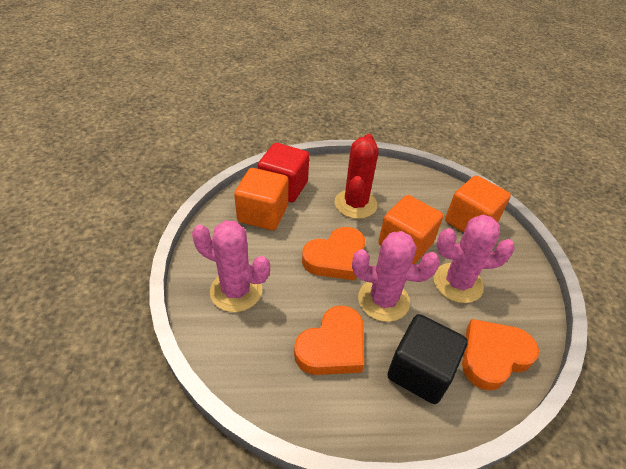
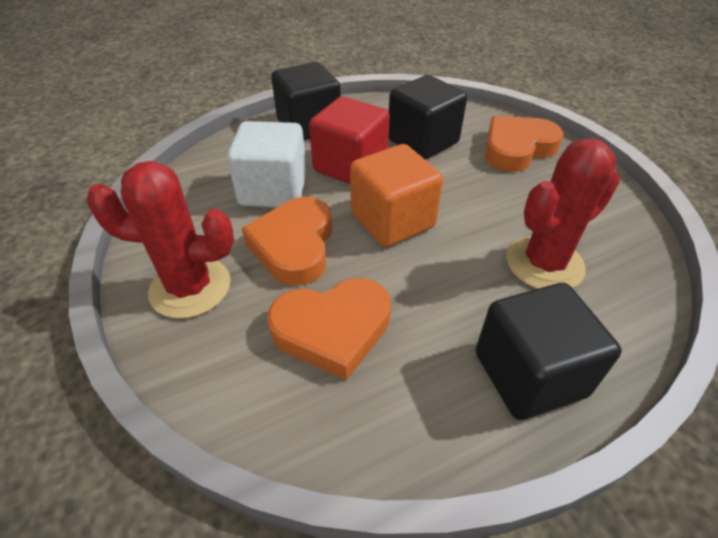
black cube: 1 -> 3
orange cube: 3 -> 1
pink cactus: 3 -> 0
red cactus: 1 -> 2
white cube: 0 -> 1

